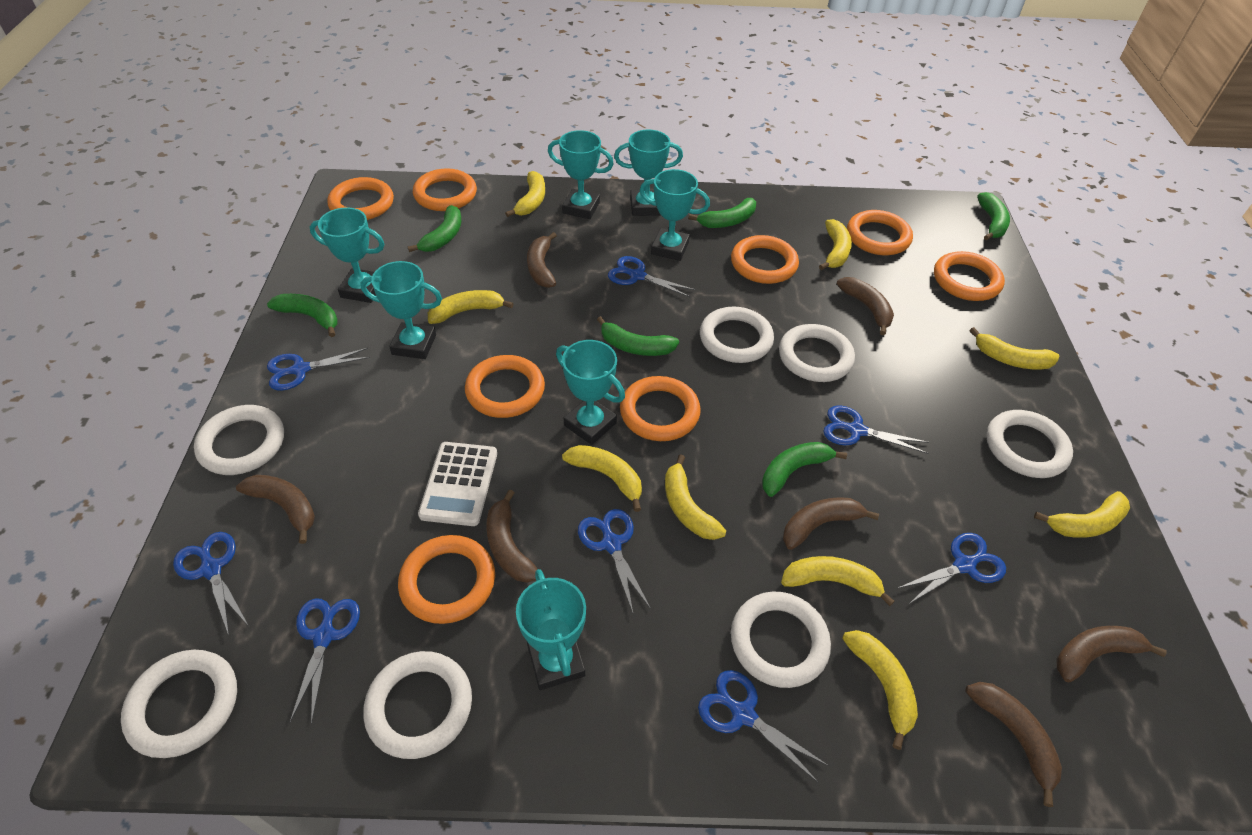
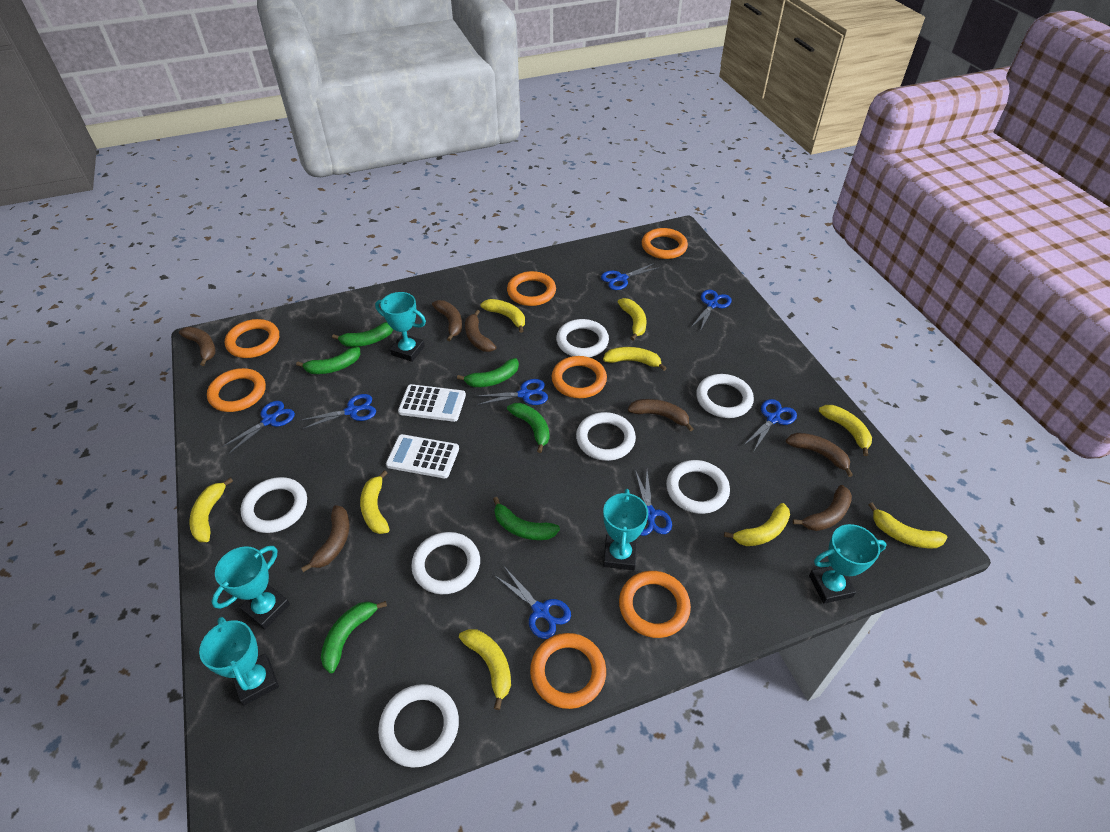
orange ring: 8 -> 7
turquoise trophy: 7 -> 5
white calculator: 1 -> 2

